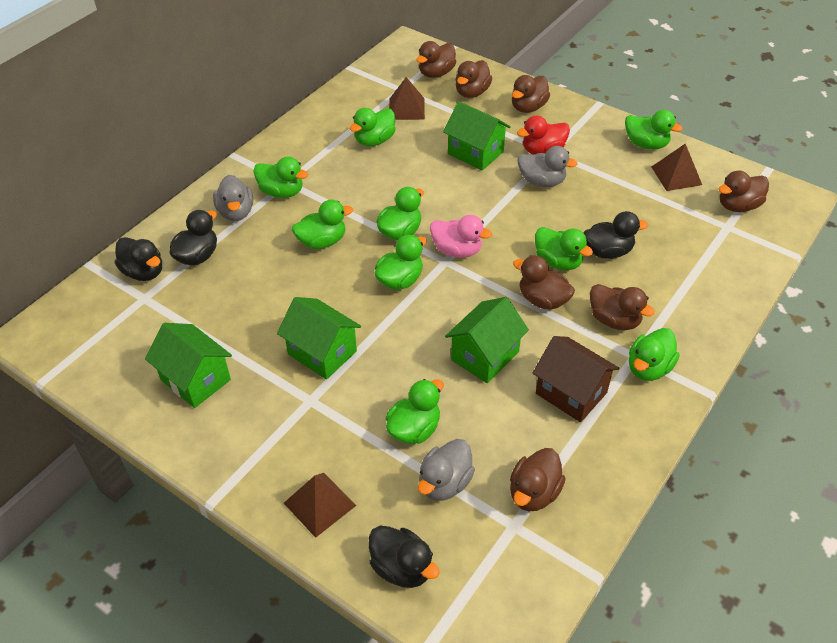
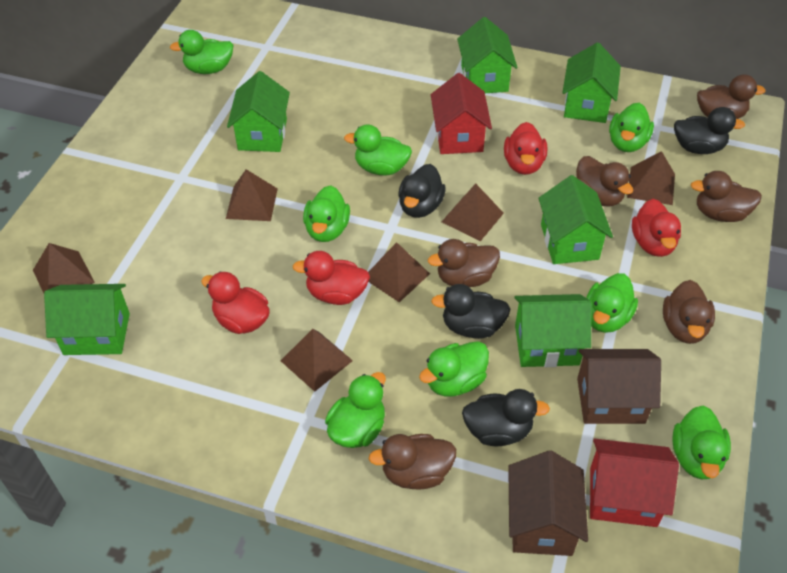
brown duck: 7 -> 6
brown house: 1 -> 2
brown pyramid: 3 -> 6
green duck: 9 -> 8
green house: 4 -> 6
grey duck: 3 -> 0
pink duck: 1 -> 0
red duck: 1 -> 4
red house: 0 -> 2

